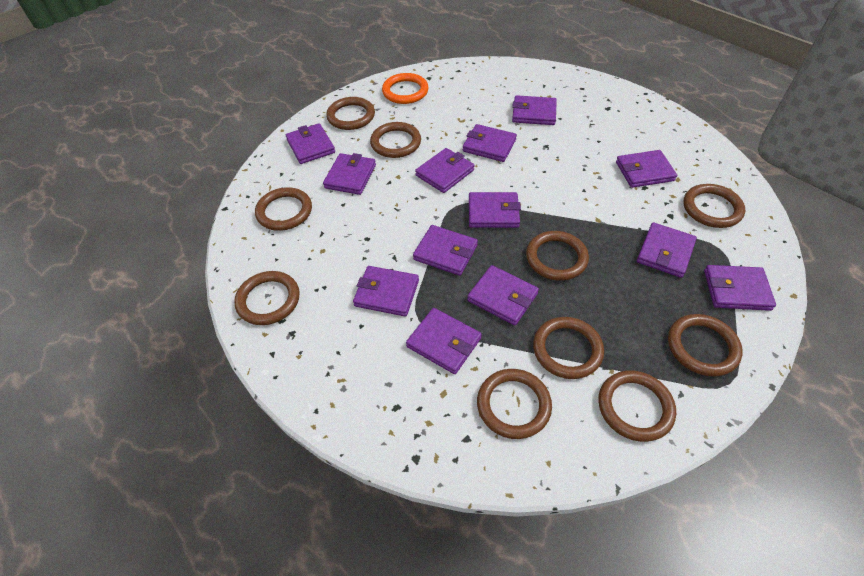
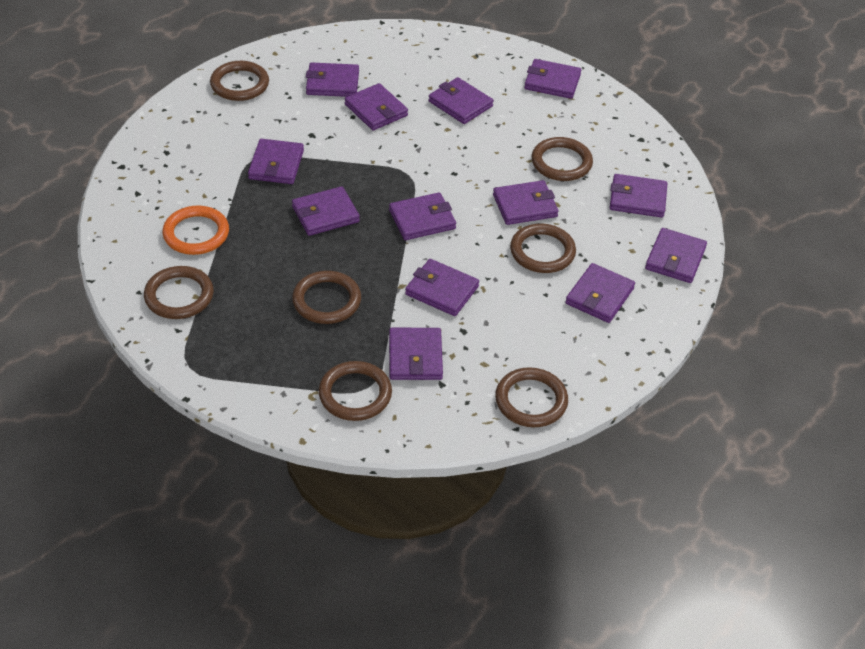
brown ring: 10 -> 7

